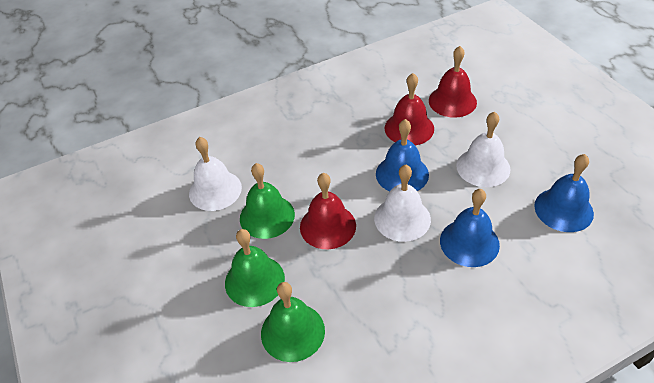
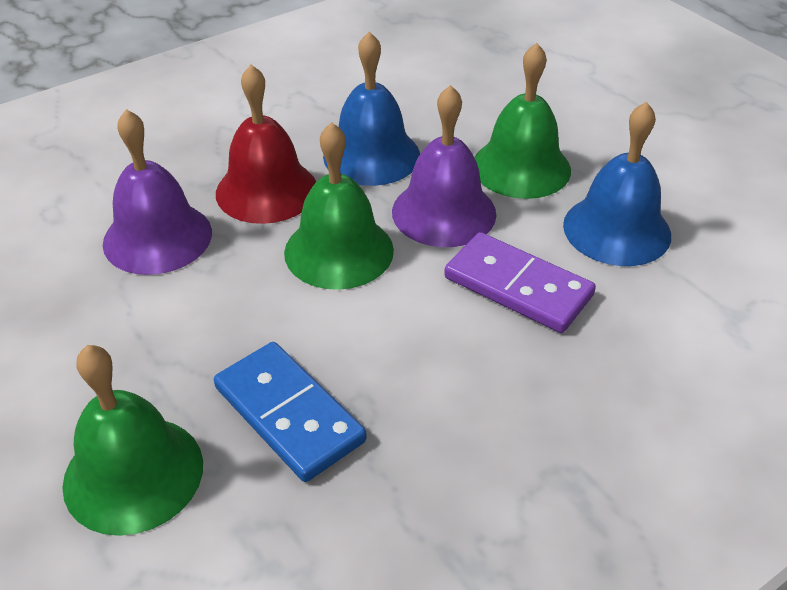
blue bell: 3 -> 2
blue domino: 0 -> 1
purple bell: 0 -> 2
purple domino: 0 -> 1
red bell: 3 -> 1
white bell: 3 -> 0

